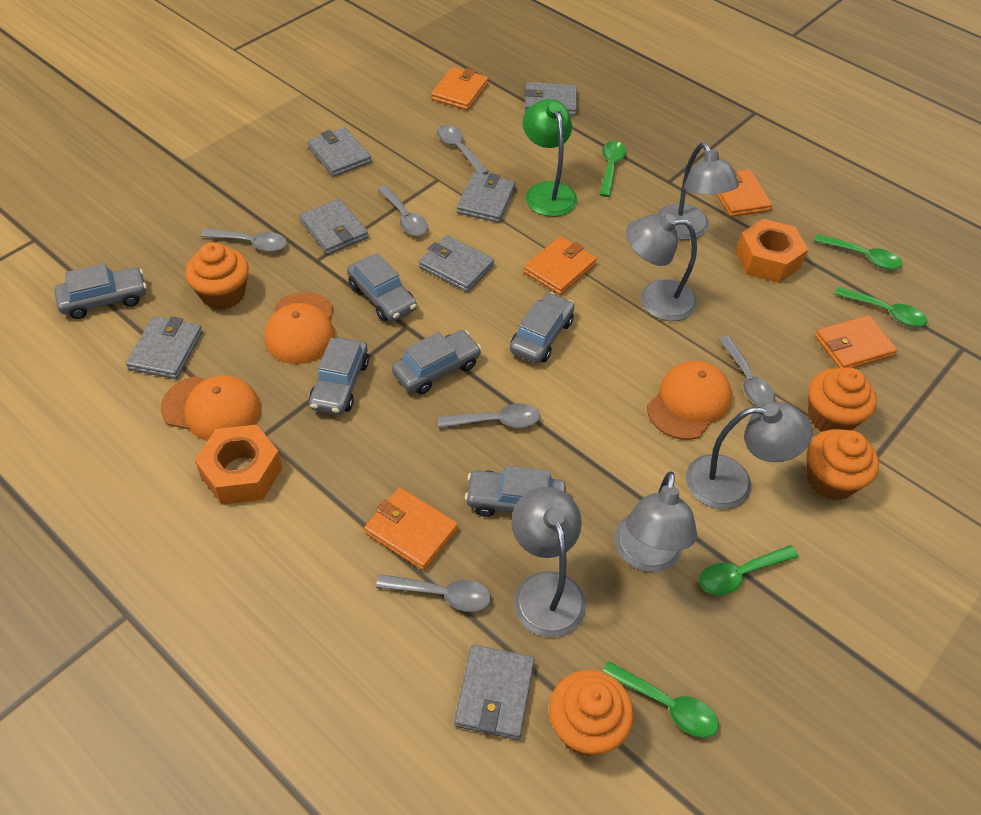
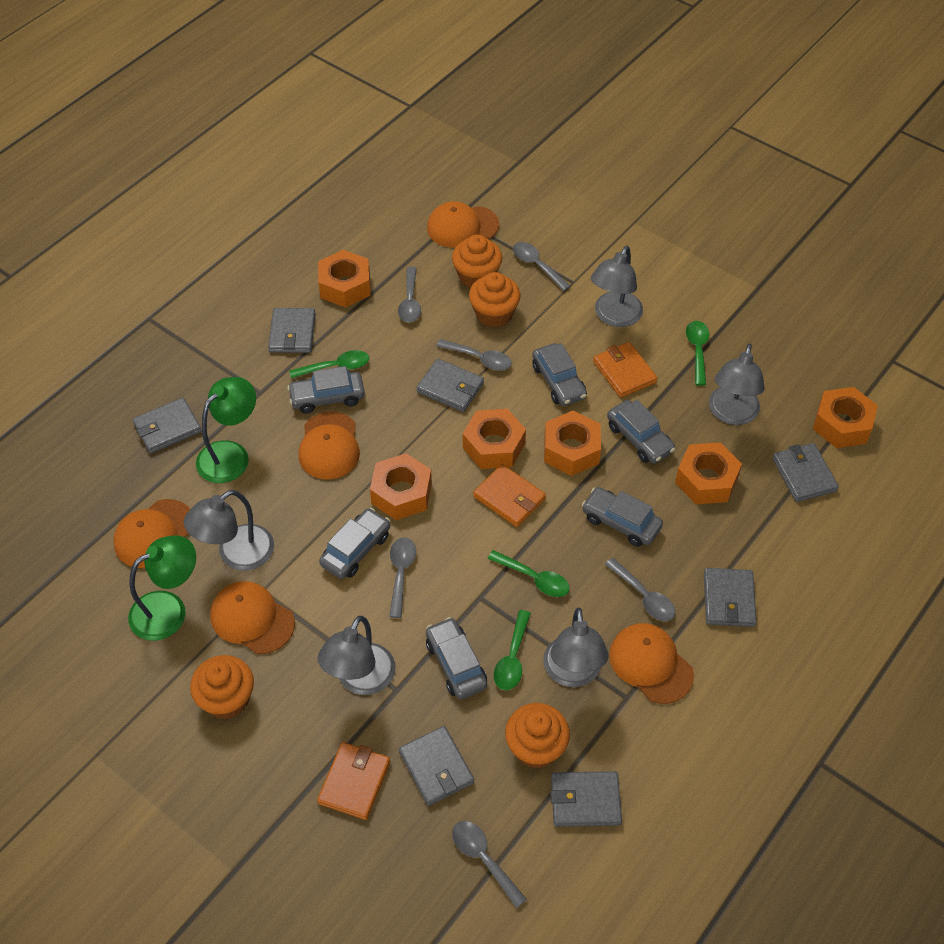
green lamp: 1 -> 2
green spoon: 5 -> 4
orange cap: 3 -> 5
orange nut: 2 -> 6
orange wallet: 5 -> 3

